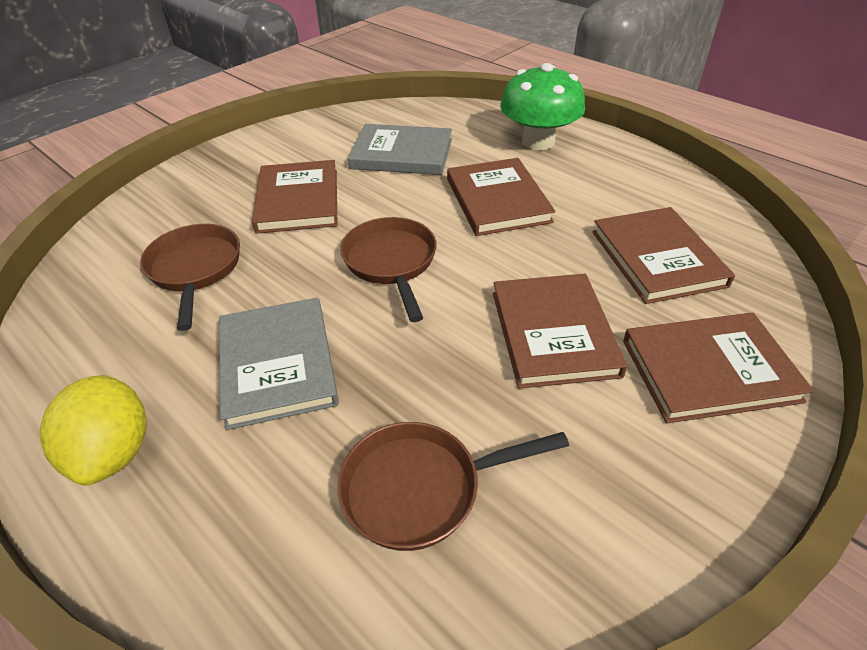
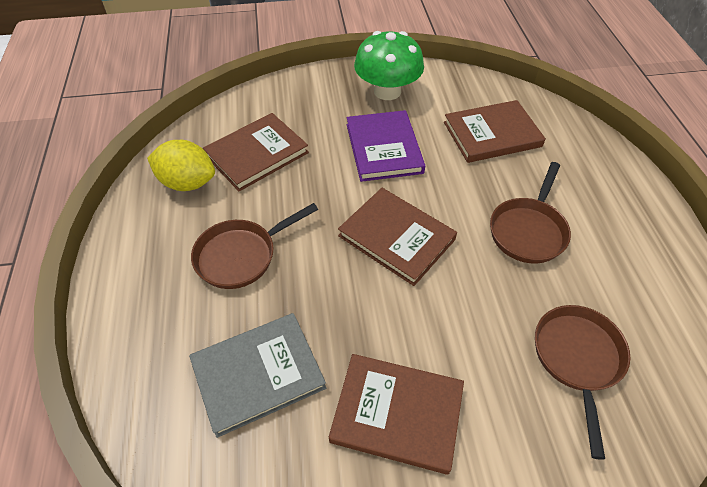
brown book: 5 -> 4
grey book: 2 -> 1
purple book: 0 -> 1

